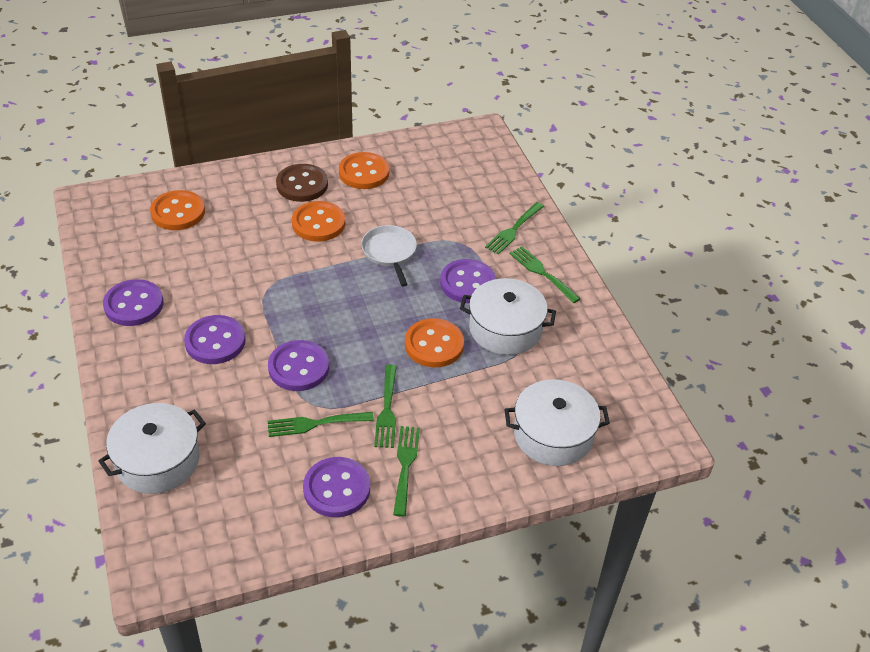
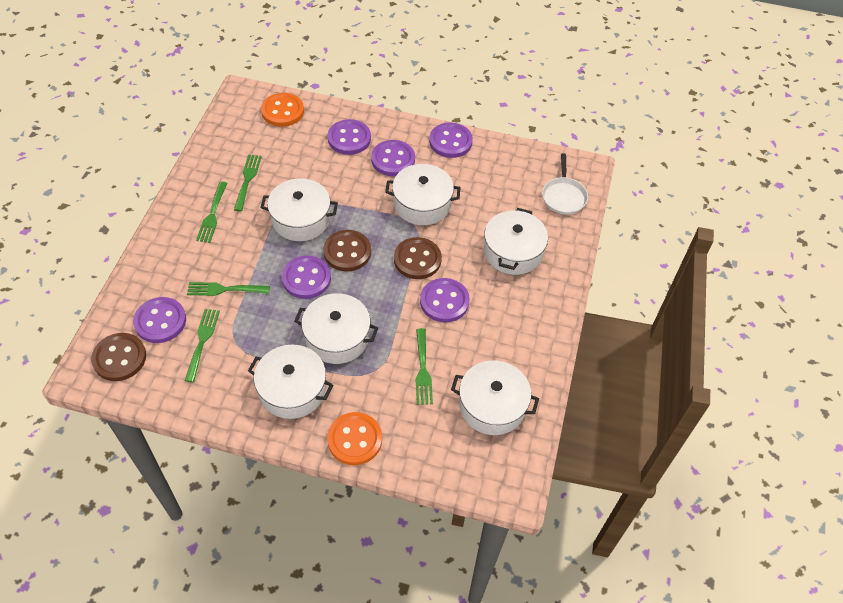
brown button: 1 -> 3
orange button: 4 -> 2
purple button: 5 -> 6
white pot: 3 -> 6

